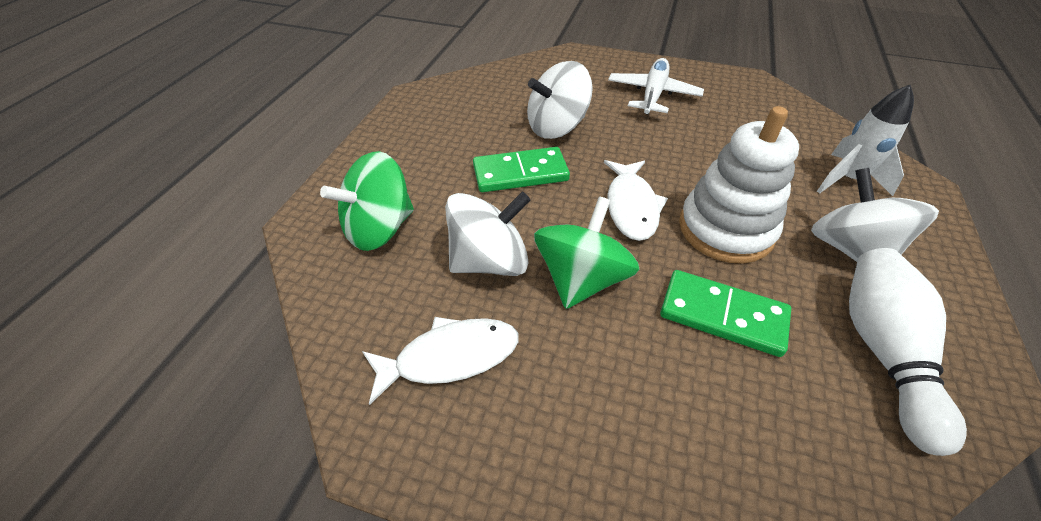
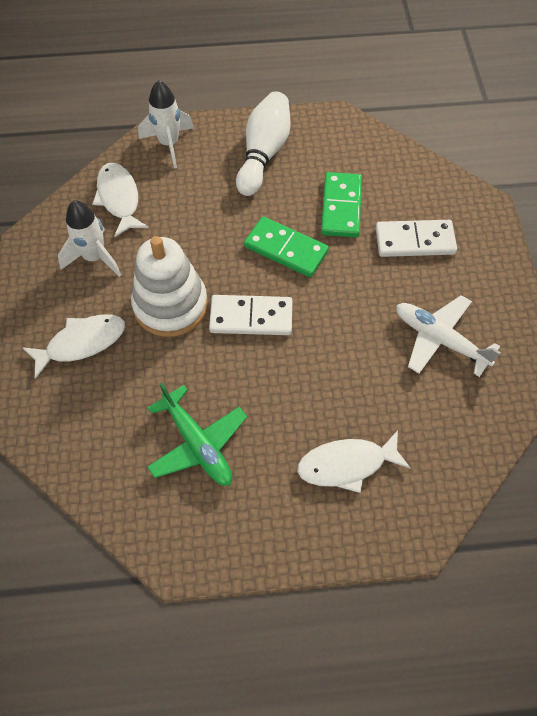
green plane: 0 -> 1
green spinning top: 2 -> 0
white domino: 0 -> 2
white fish: 2 -> 3
white rocket: 1 -> 2
white spinning top: 3 -> 0

